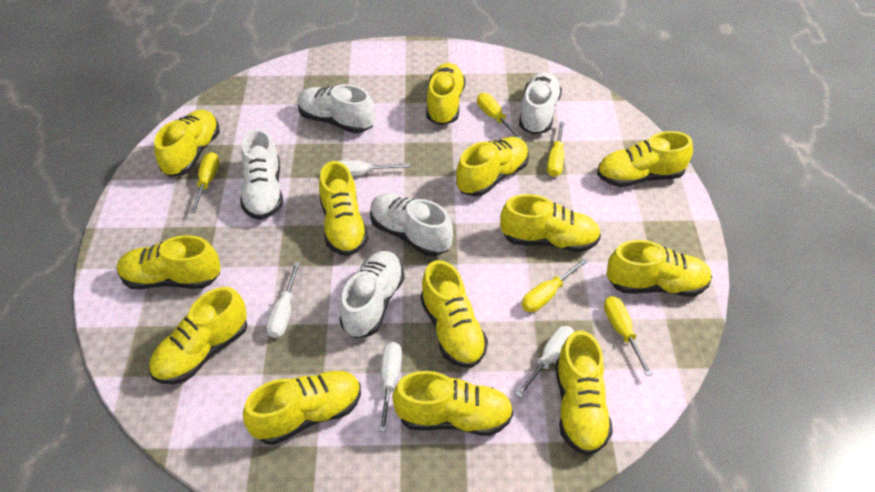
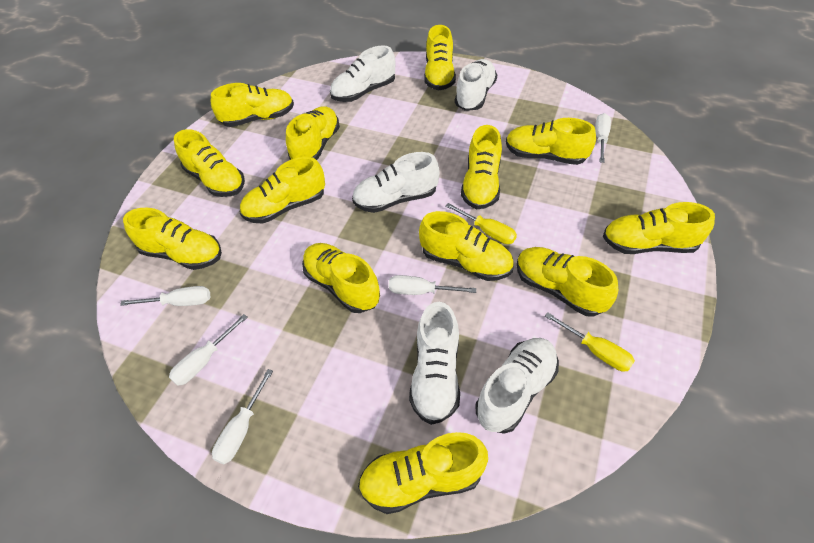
white screwdriver: 4 -> 5
yellow screwdriver: 5 -> 2

